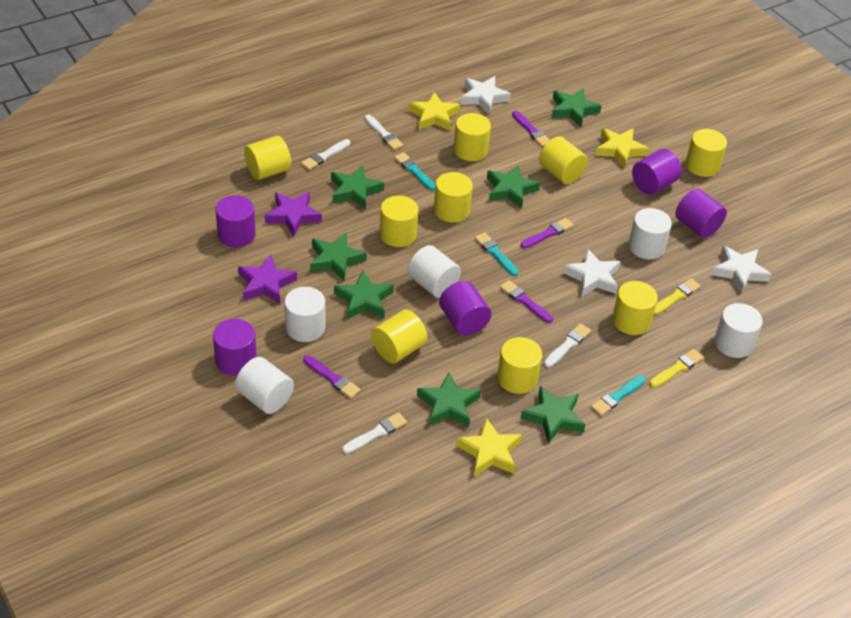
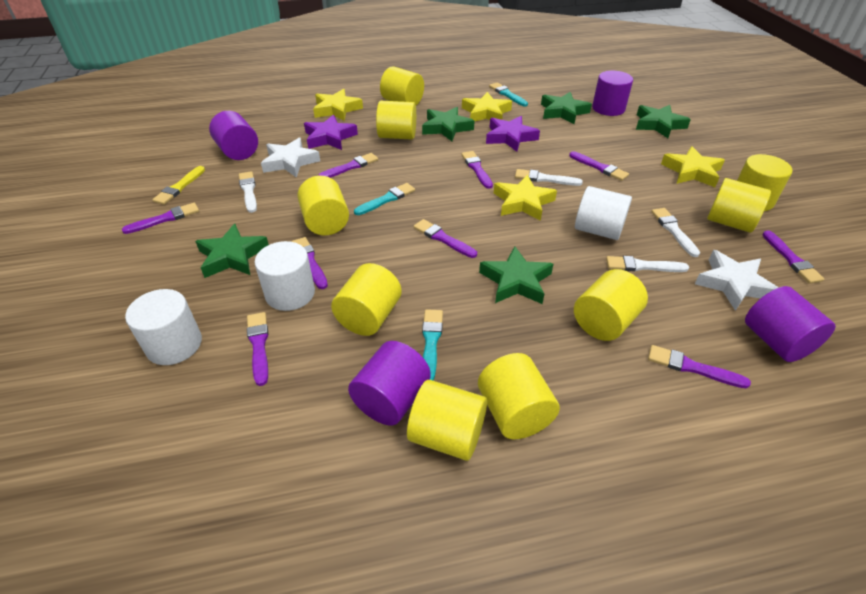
green star: 7 -> 5
purple brush: 4 -> 9
purple cylinder: 5 -> 4
white cylinder: 5 -> 3
white star: 3 -> 2
yellow brush: 2 -> 1
yellow star: 3 -> 4

